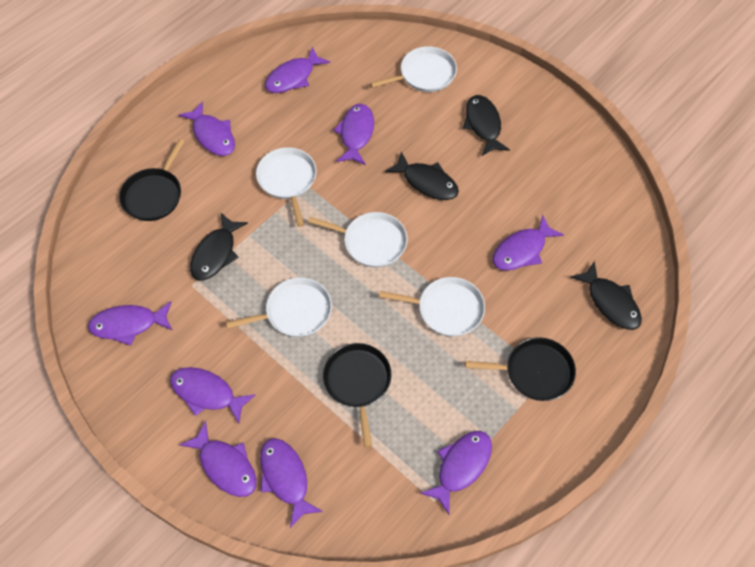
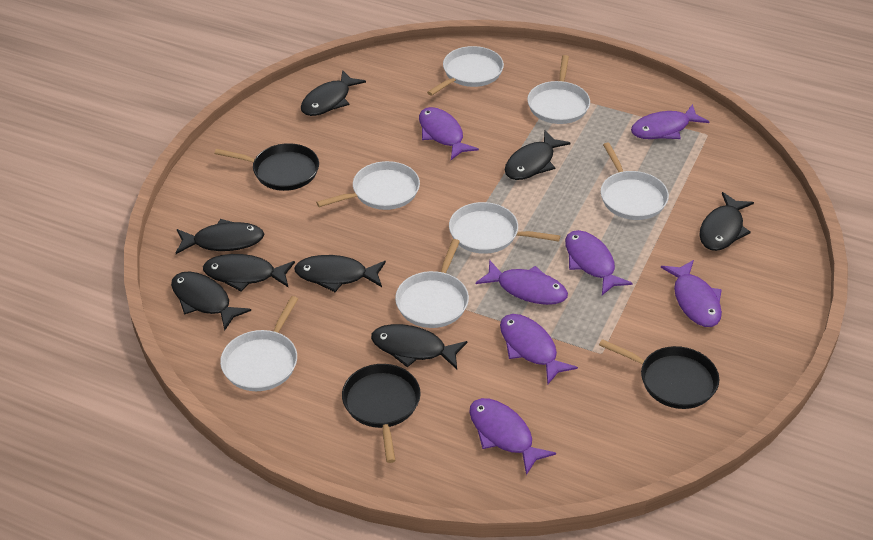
black fish: 4 -> 8
purple fish: 9 -> 7
white pan: 5 -> 7

